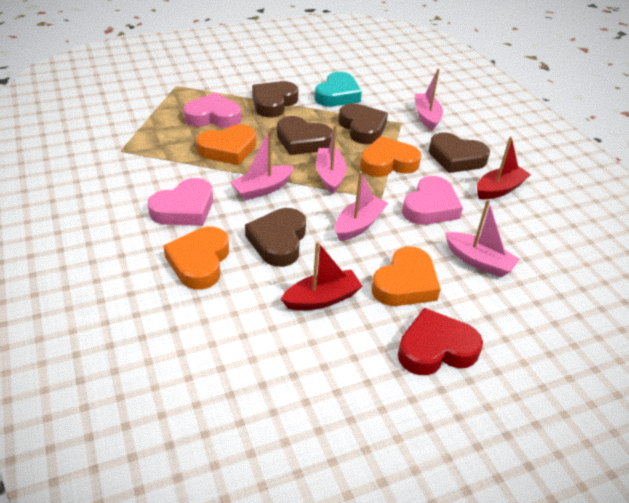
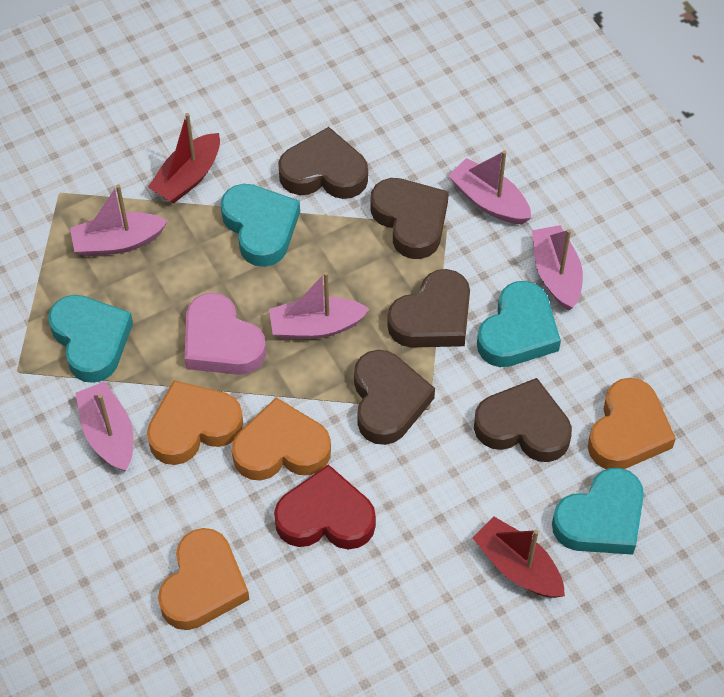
pink heart: 3 -> 1
turquoise heart: 1 -> 4

